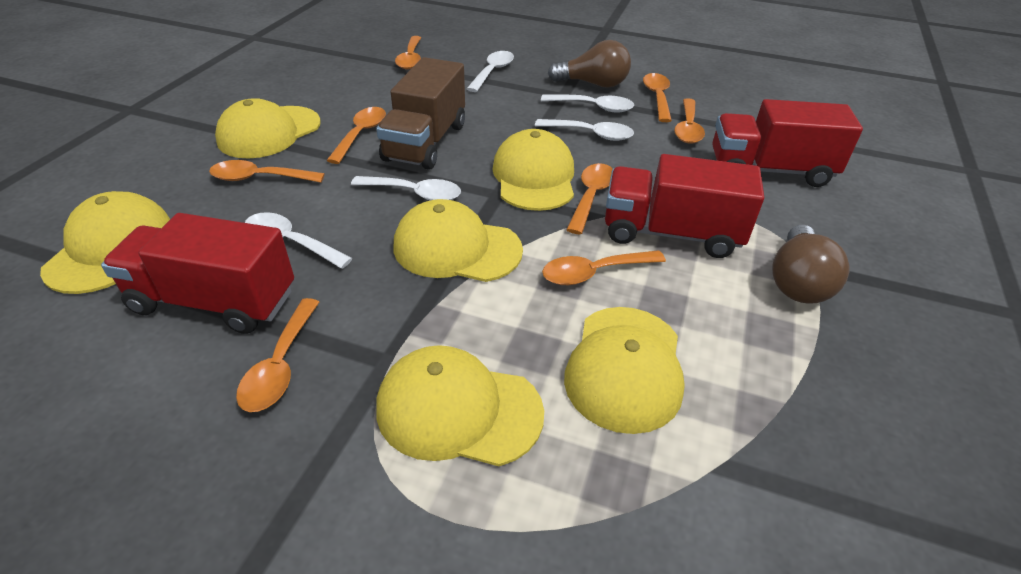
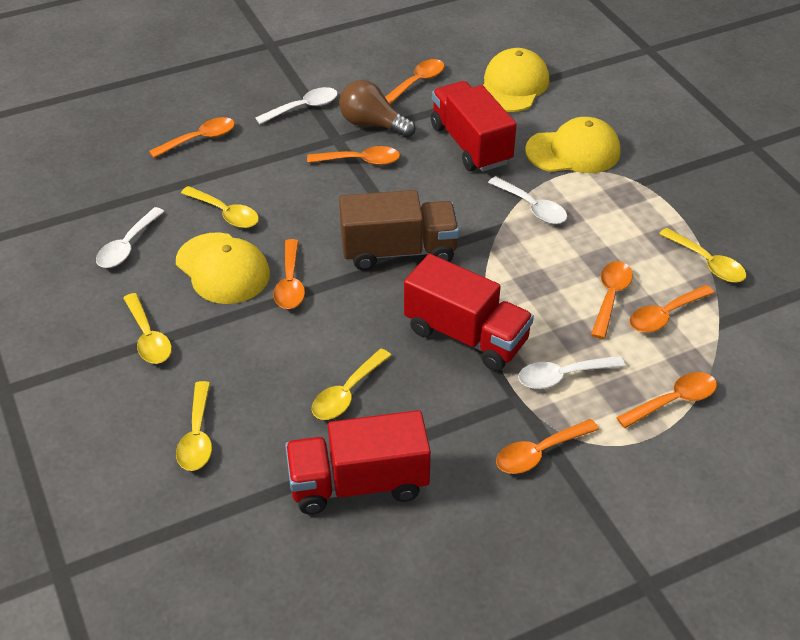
brown light bulb: 2 -> 1
white spoon: 5 -> 4
yellow cap: 6 -> 3
yellow spoon: 0 -> 5

